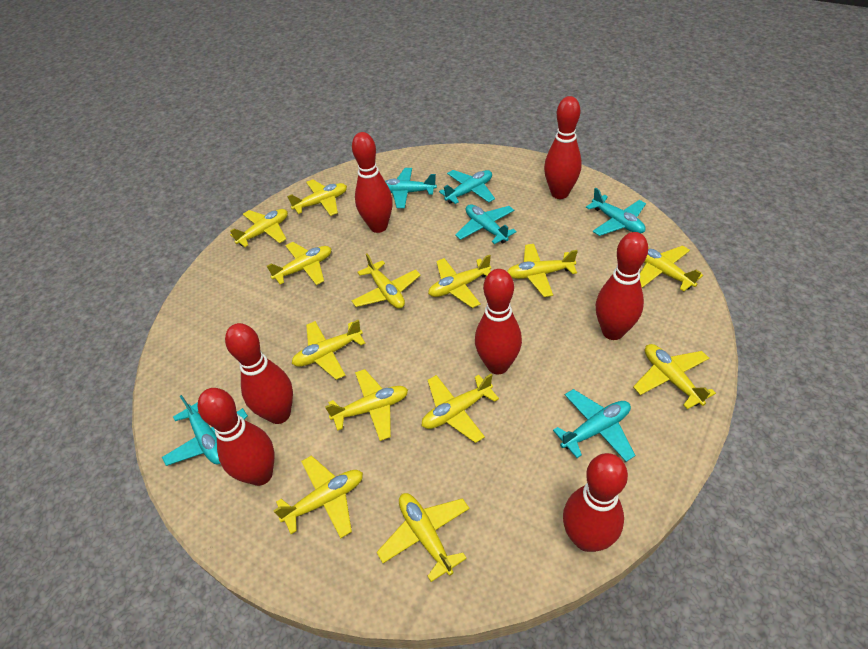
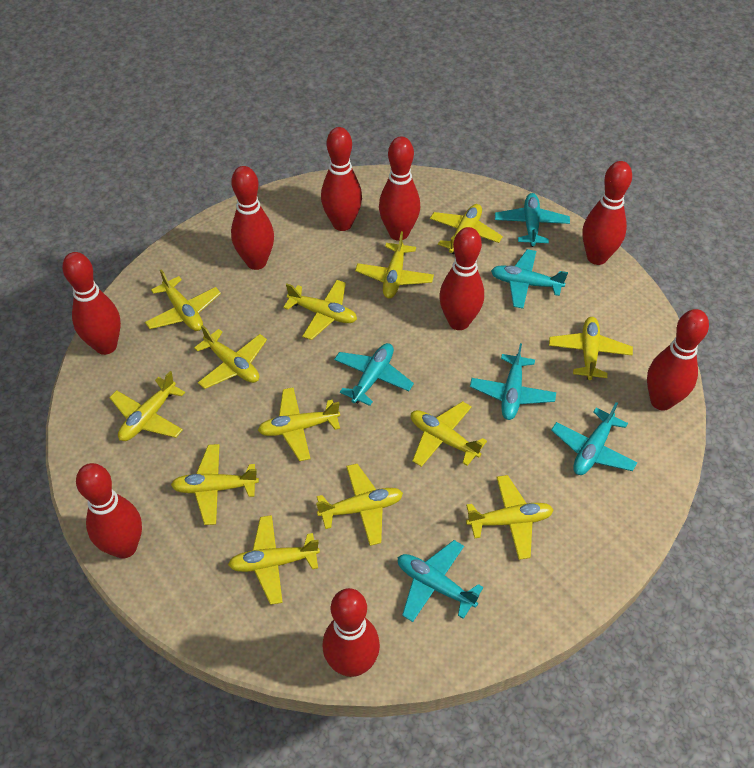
red bowling pin: 7 -> 9

